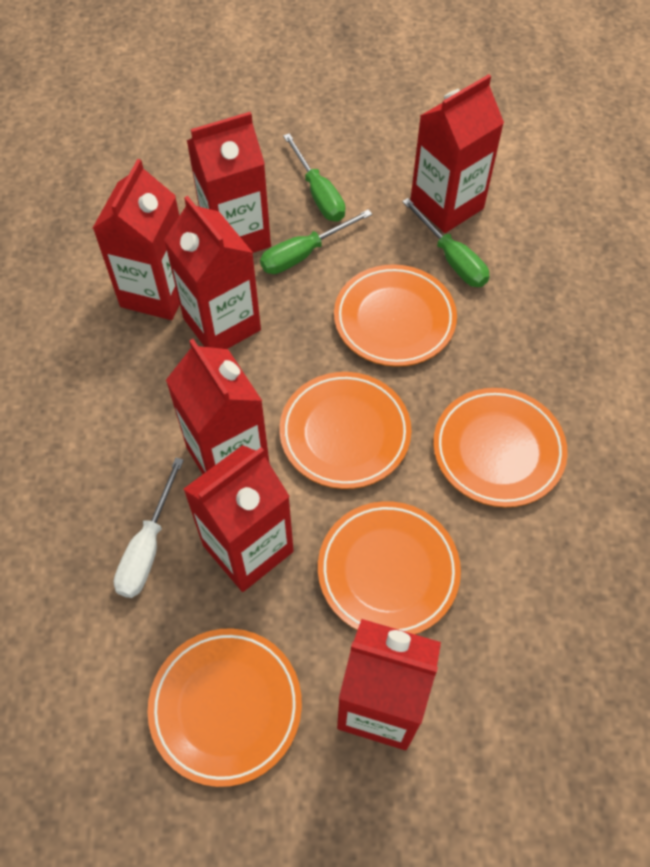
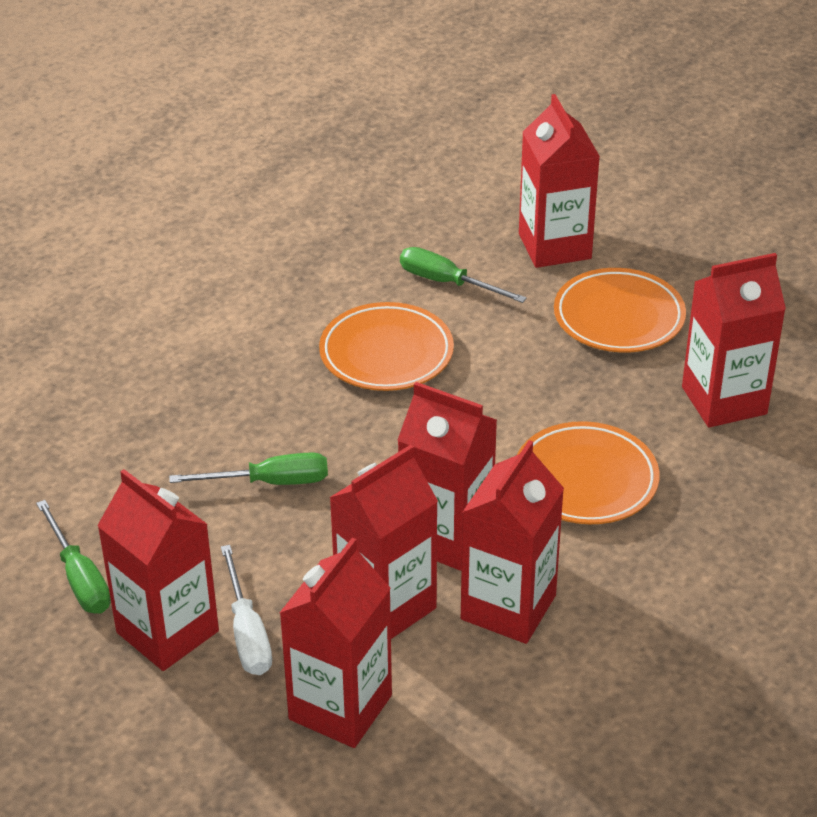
orange plate: 5 -> 3

